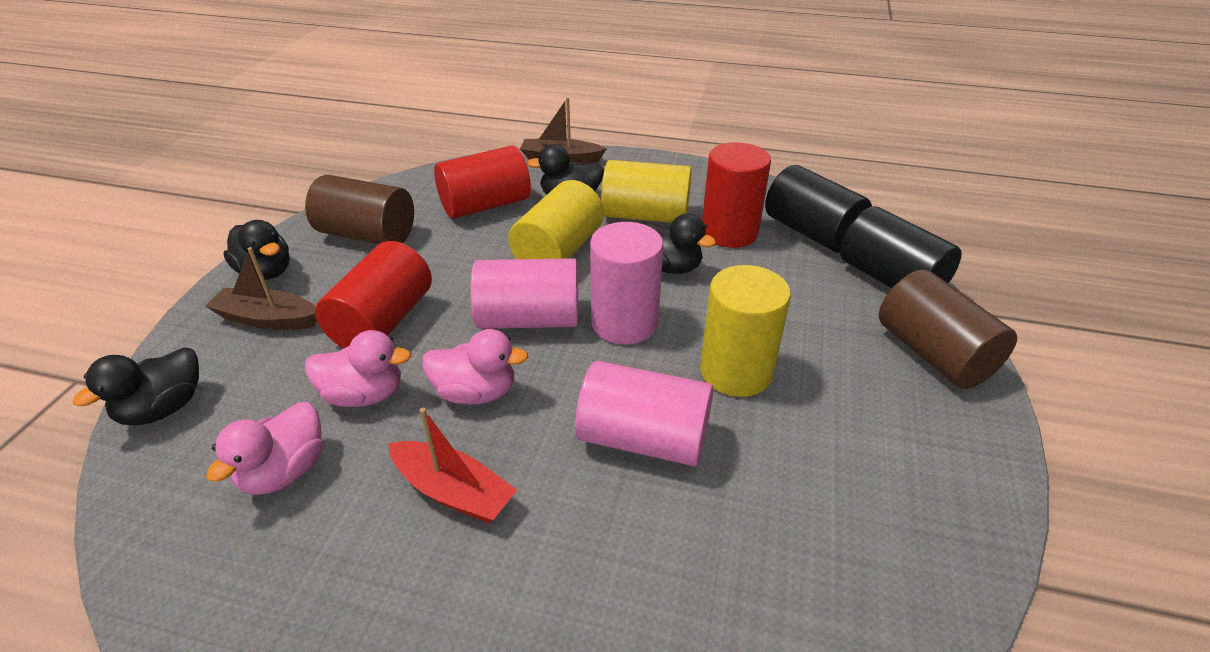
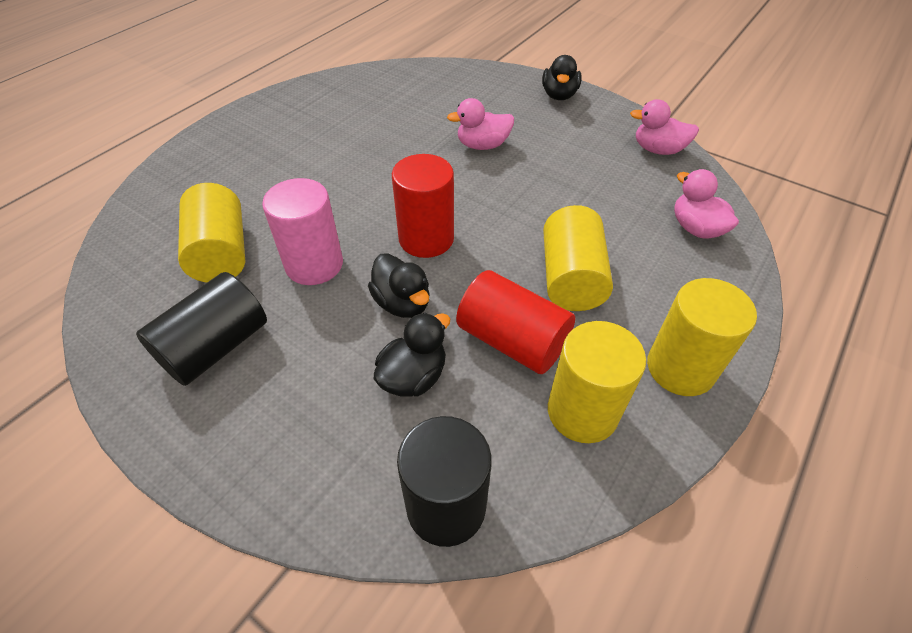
black duck: 4 -> 3
brown boat: 2 -> 0
brown cylinder: 2 -> 0
pink cylinder: 3 -> 1
red boat: 1 -> 0
red cylinder: 3 -> 2
yellow cylinder: 3 -> 4

